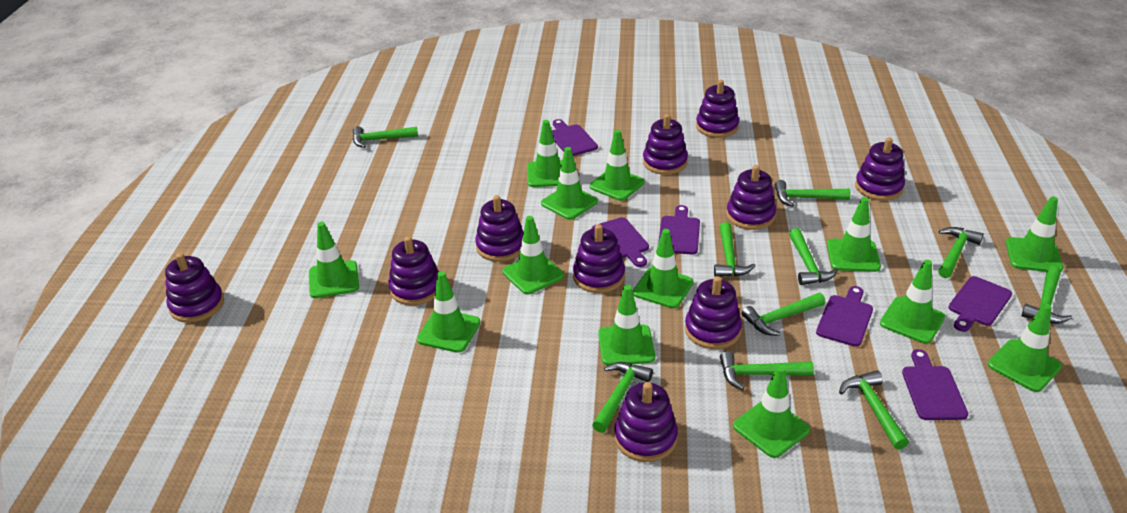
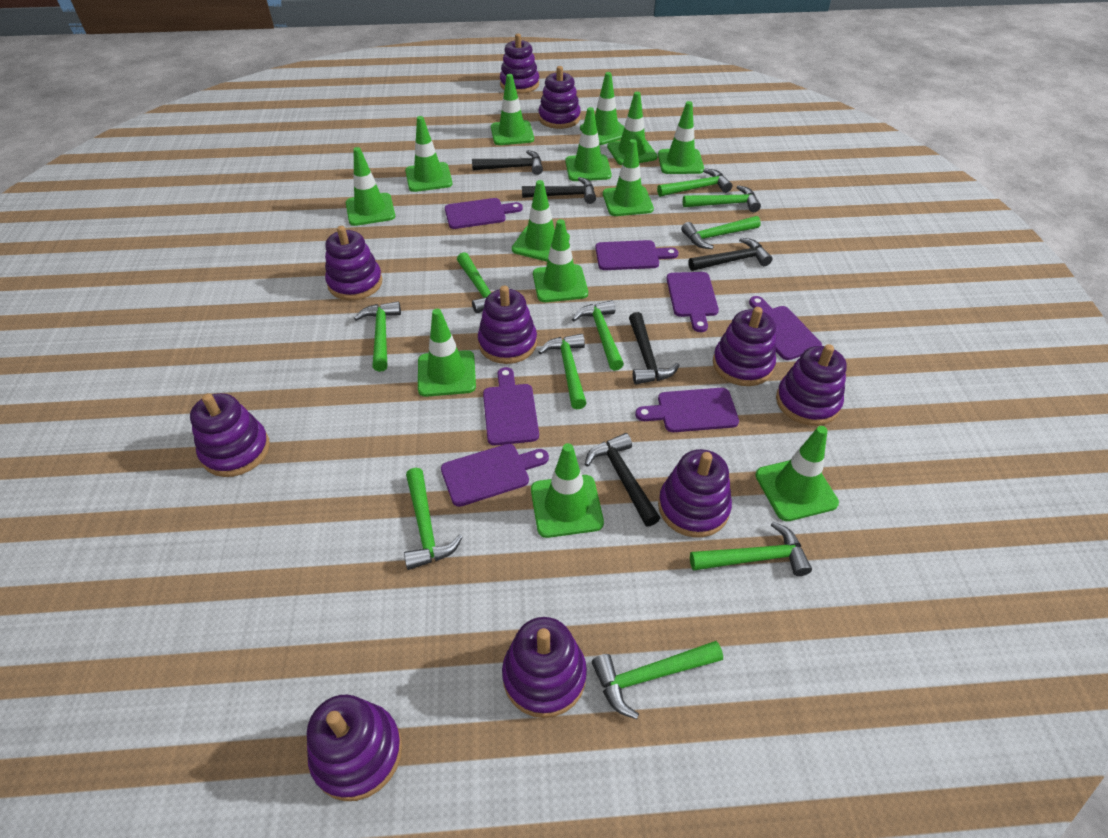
black hammer: 0 -> 5
purple cutting board: 6 -> 7

